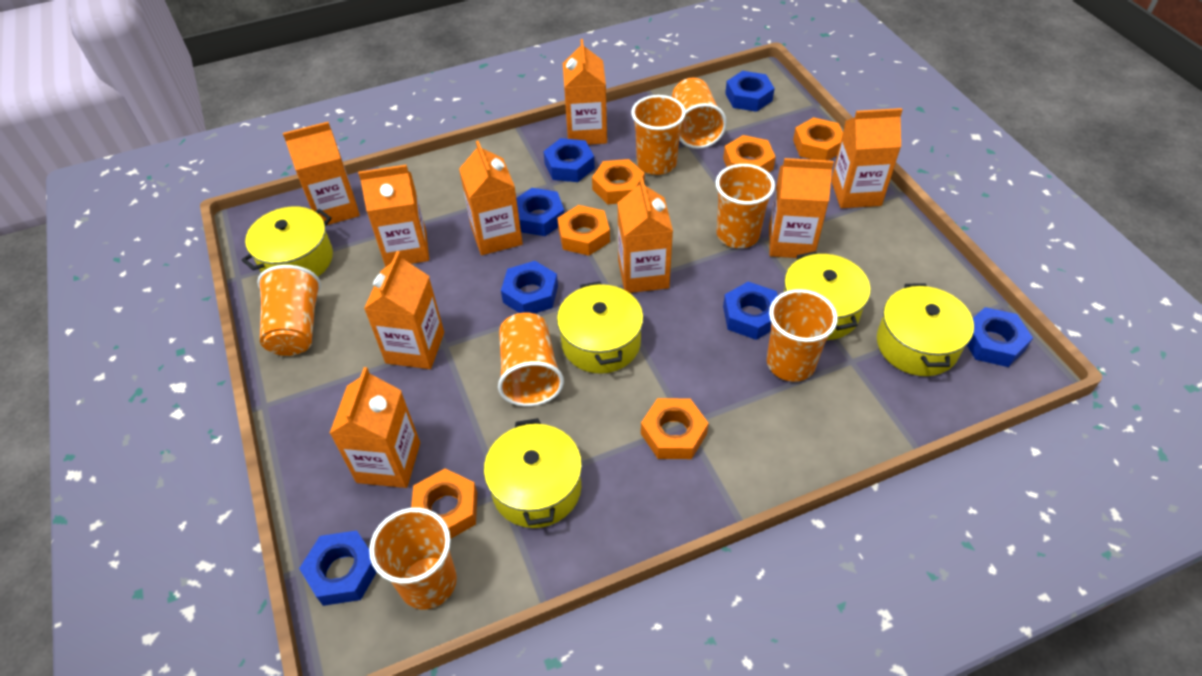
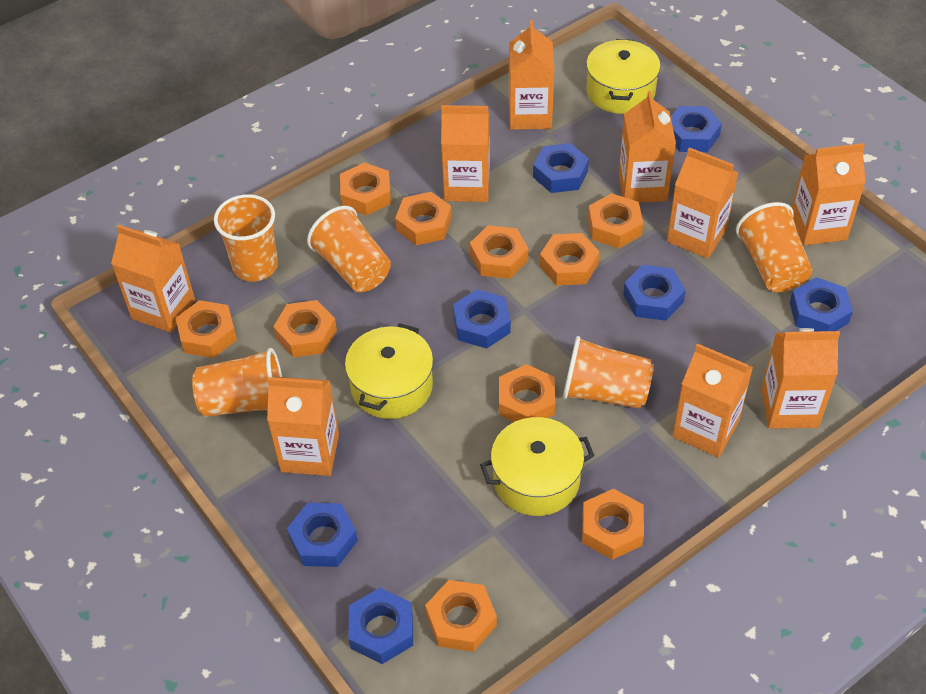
orange cup: 7 -> 5
orange nut: 6 -> 10
yellow pot: 5 -> 3

